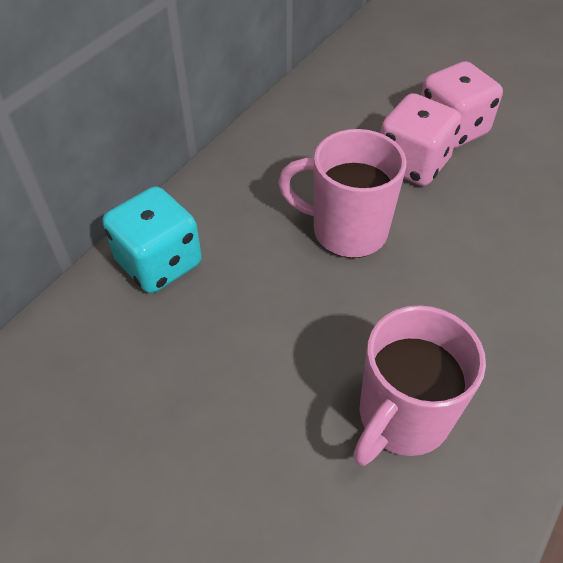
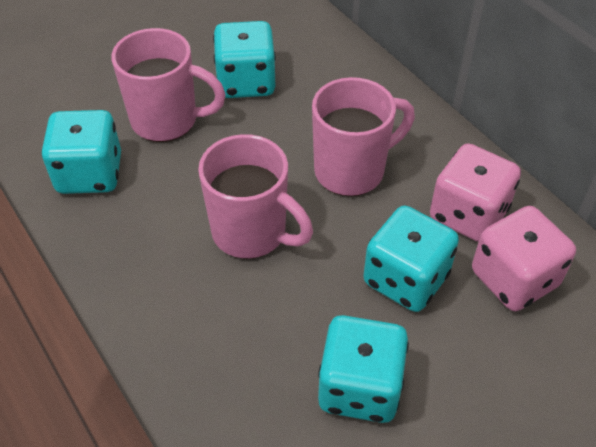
pink mug: 2 -> 3
turquoise dice: 1 -> 4

